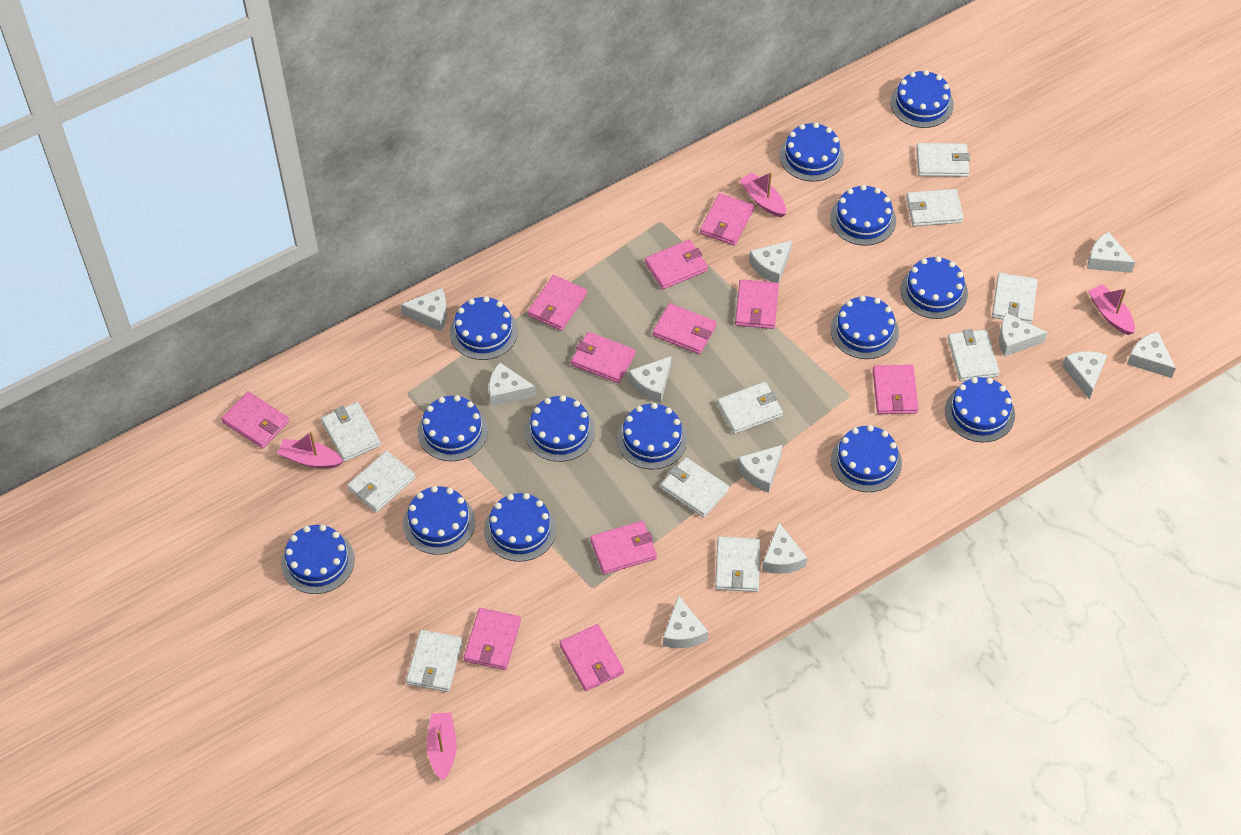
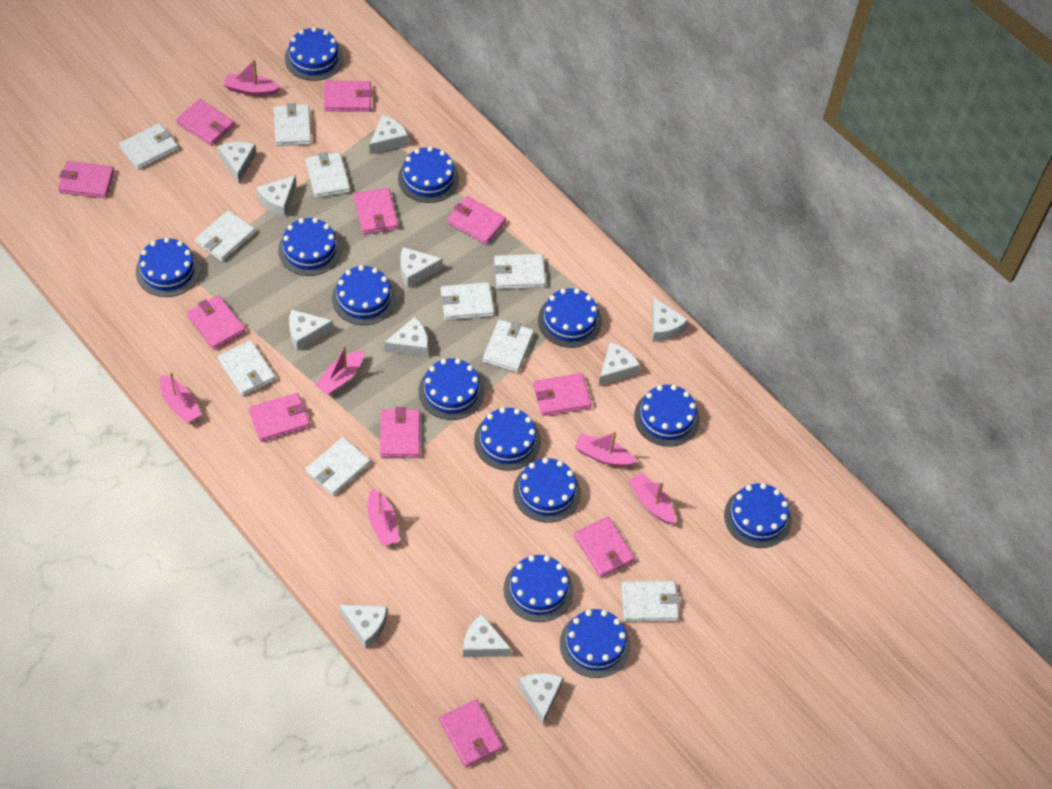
blue cake: 14 -> 13
pink boat: 4 -> 6

